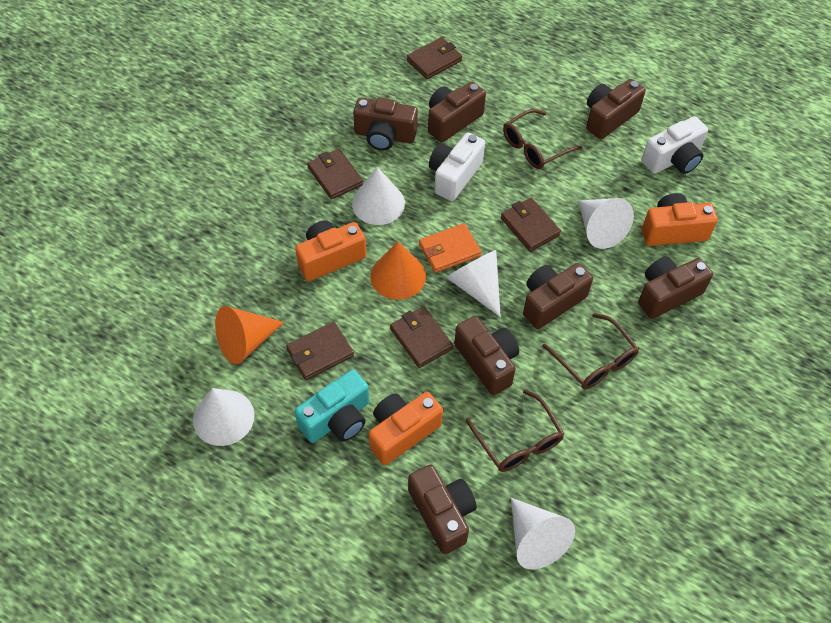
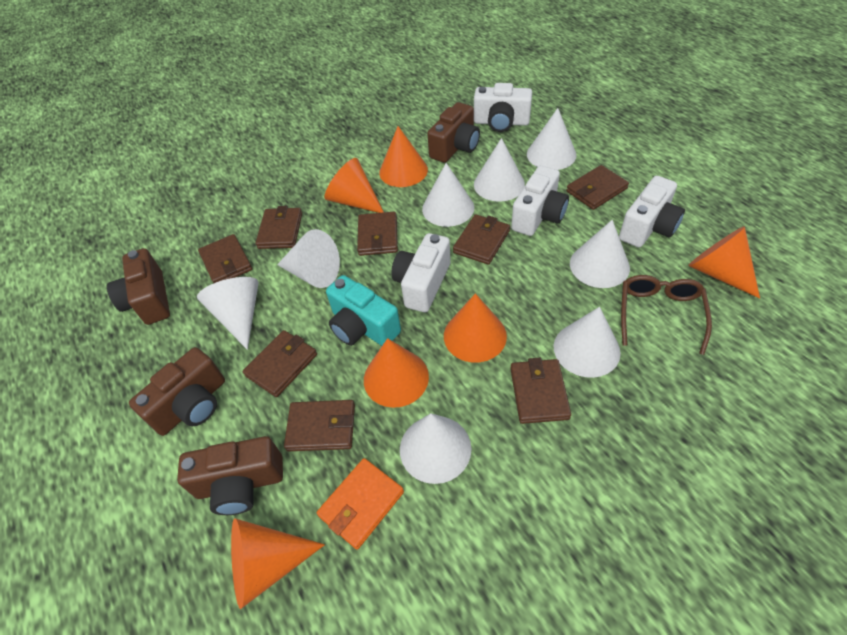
brown camera: 7 -> 4
brown glasses: 3 -> 1
brown wallet: 5 -> 8
orange camera: 3 -> 0
orange cone: 2 -> 6
white camera: 2 -> 4
white cone: 5 -> 8

